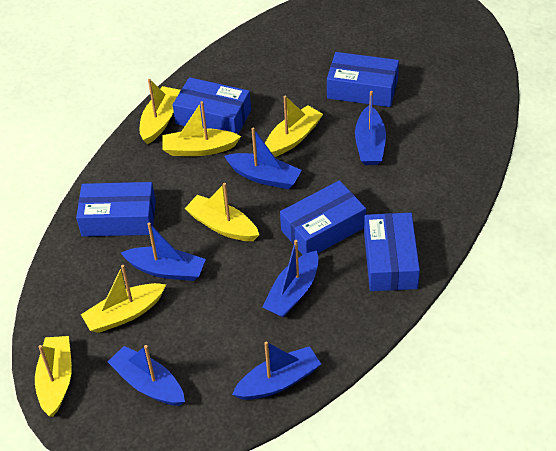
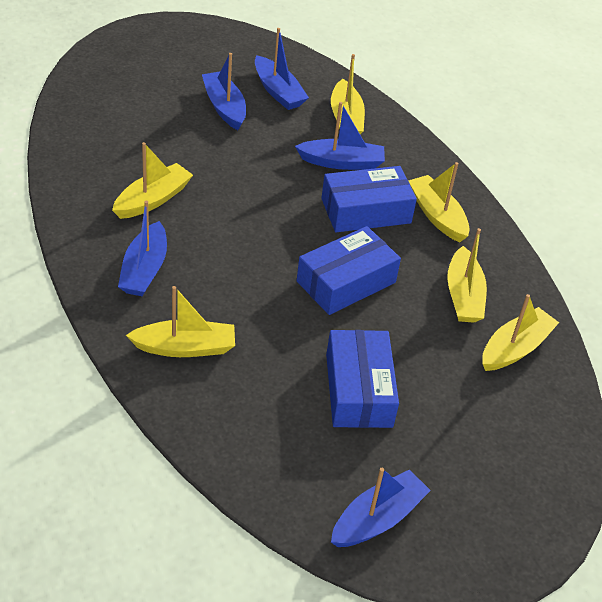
blue boat: 6 -> 5
blue box: 5 -> 3

